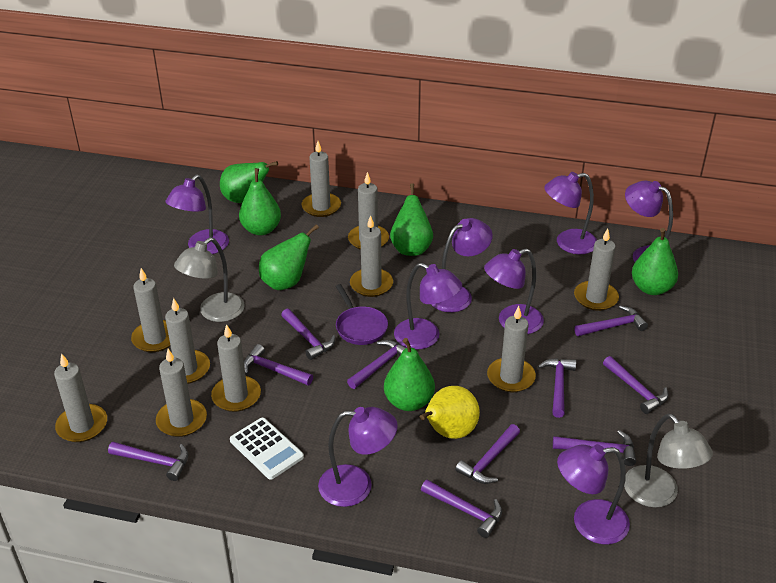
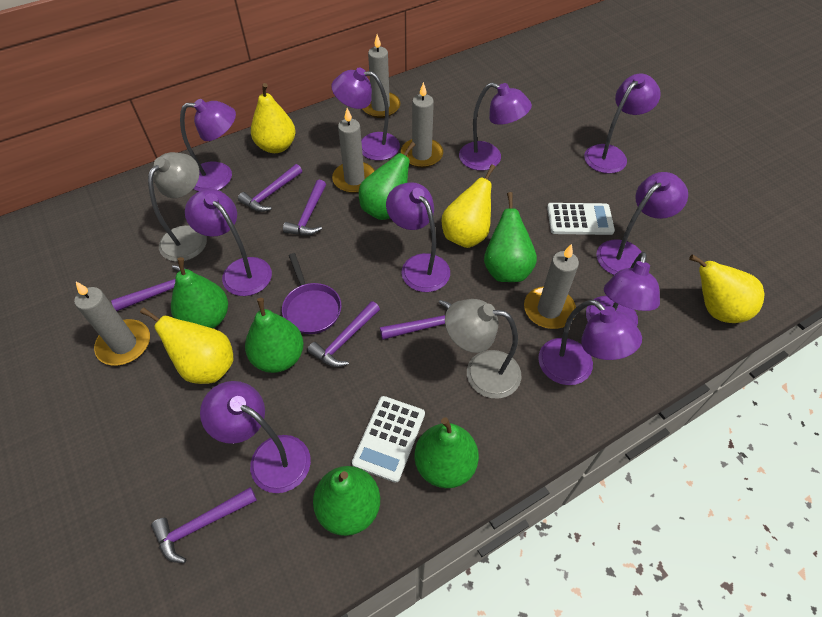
grey candle: 10 -> 5
purple hammer: 10 -> 6
purple lamp: 8 -> 10
white calculator: 1 -> 2
yellow pear: 1 -> 4

